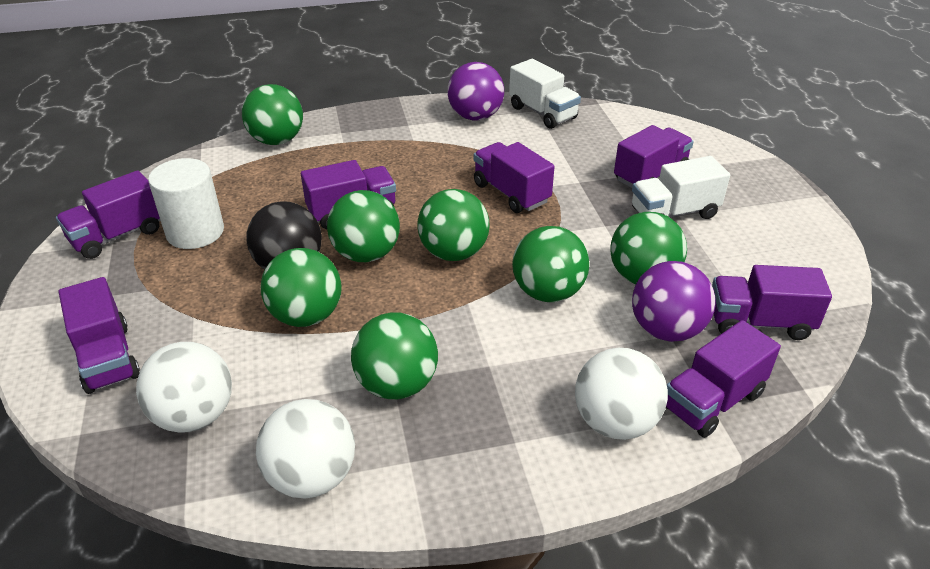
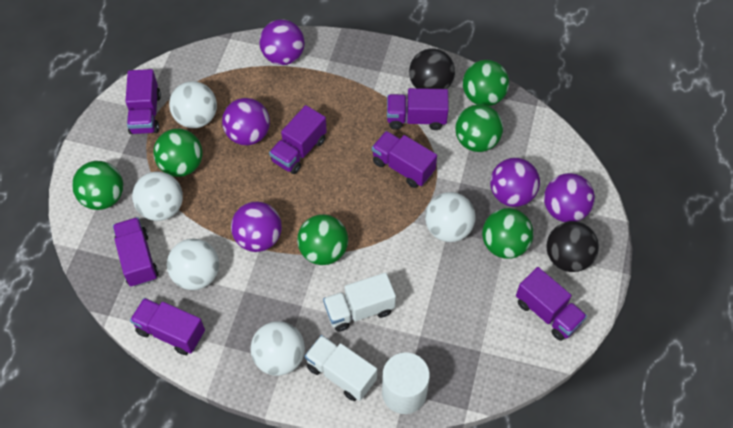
black ball: 1 -> 2
green ball: 7 -> 6
purple ball: 2 -> 5
white ball: 3 -> 5

